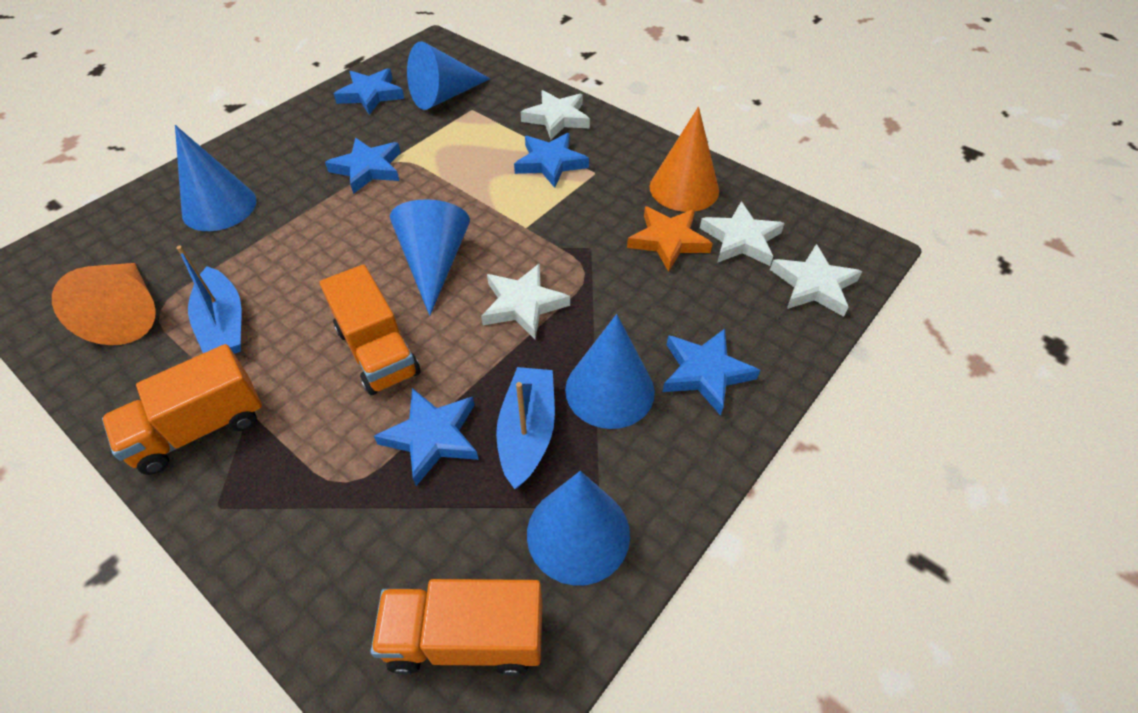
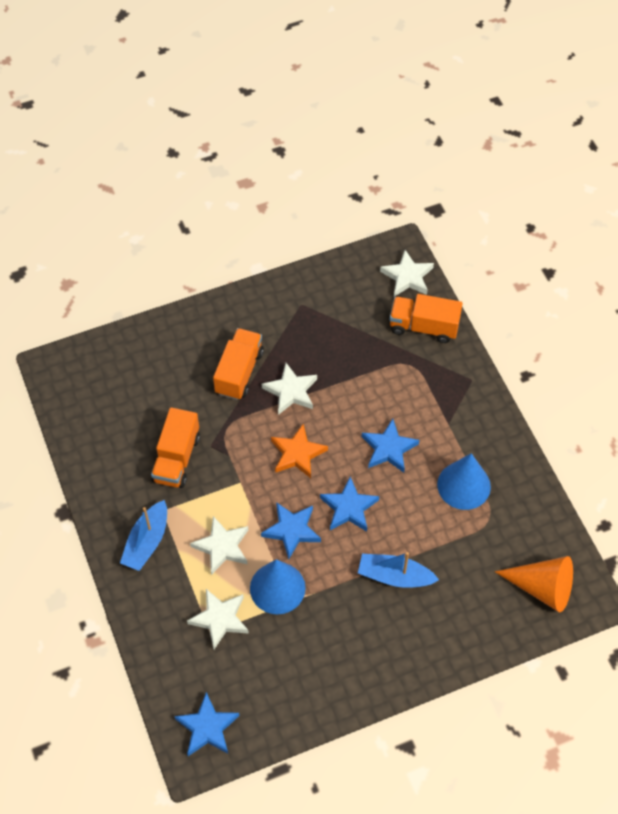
blue cone: 5 -> 2
blue star: 5 -> 4
orange cone: 2 -> 1

